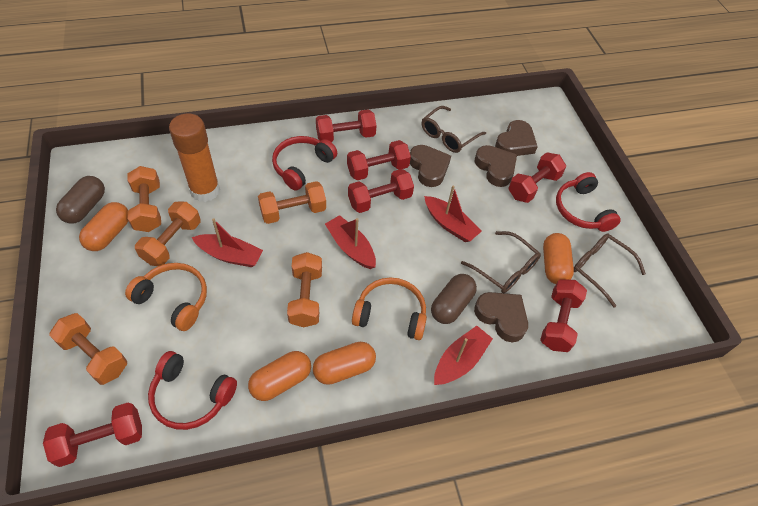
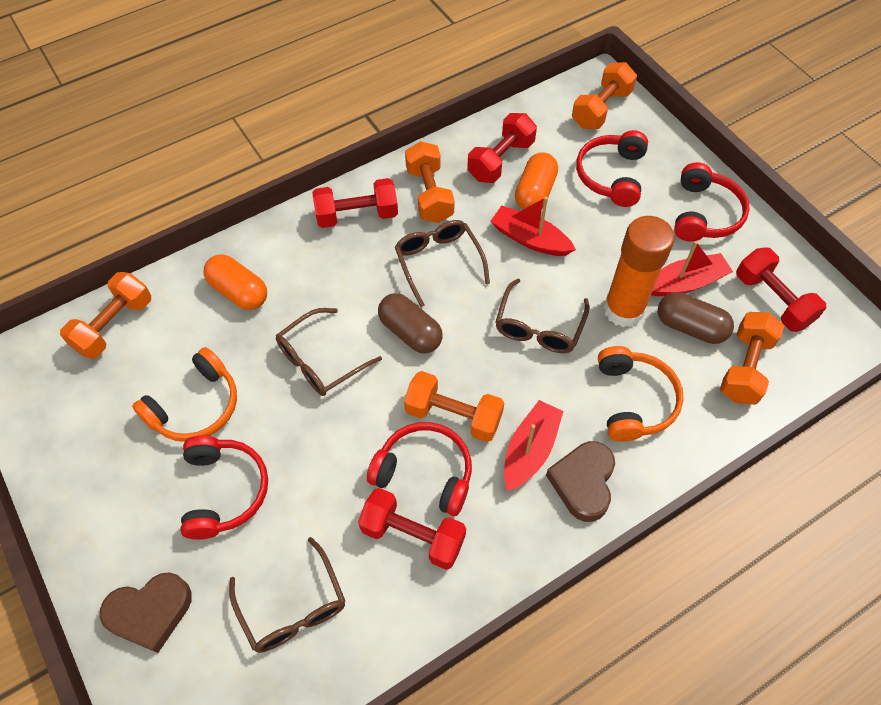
brown glasses: 3 -> 4
brown heart: 4 -> 2
orange capsule: 4 -> 2
red boat: 4 -> 3
red dumbbell: 6 -> 4
red headphones: 3 -> 4

